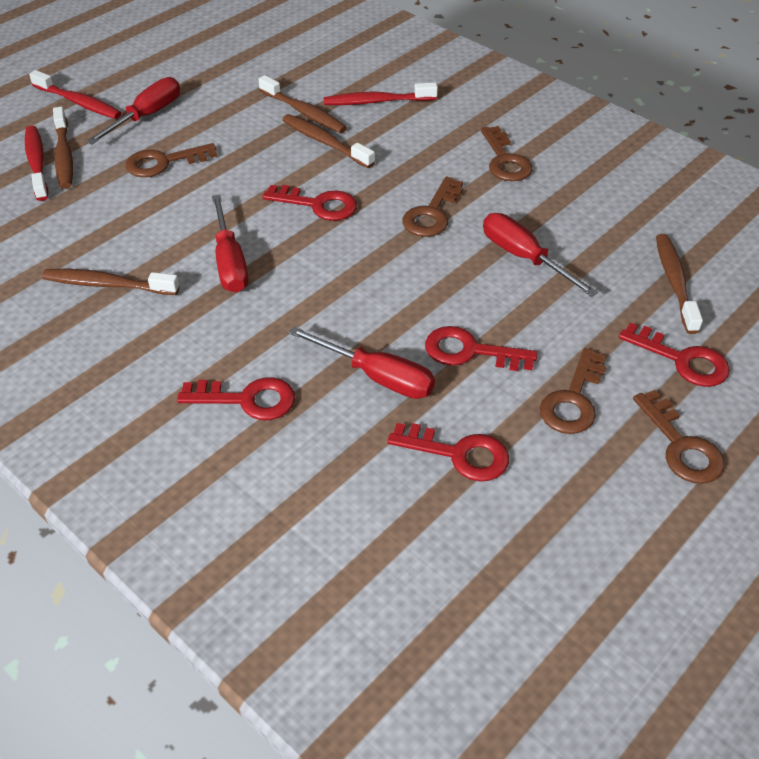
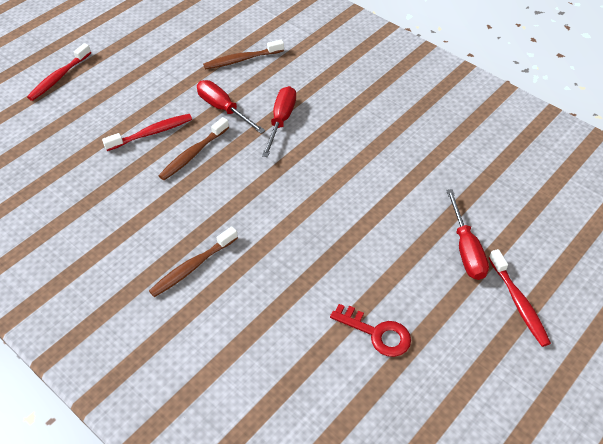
brown key: 5 -> 0
brown toothbrush: 5 -> 3
red key: 5 -> 1
red screwdriver: 4 -> 3

